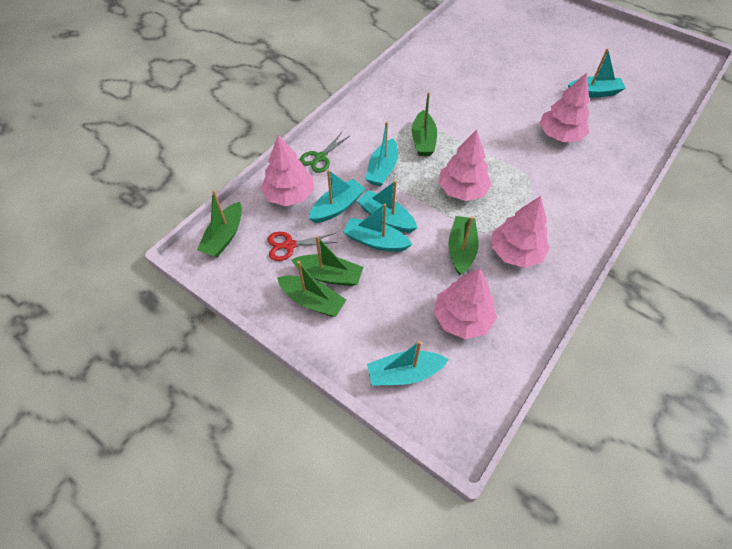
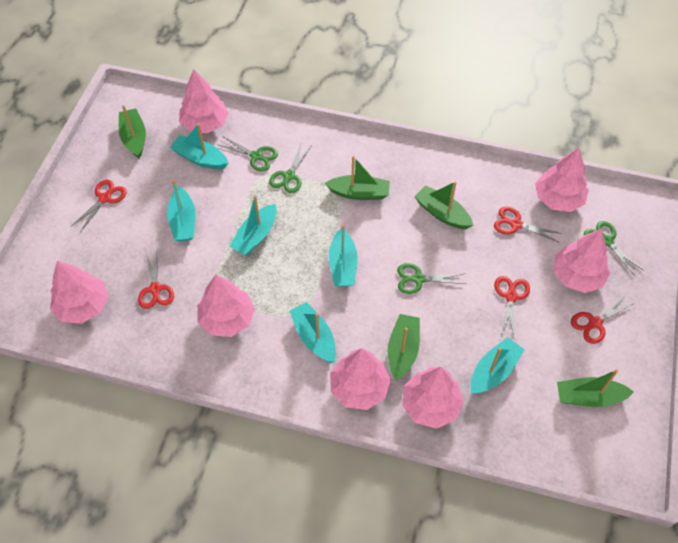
green scissors: 1 -> 4
pink tree: 5 -> 7
red scissors: 1 -> 5

